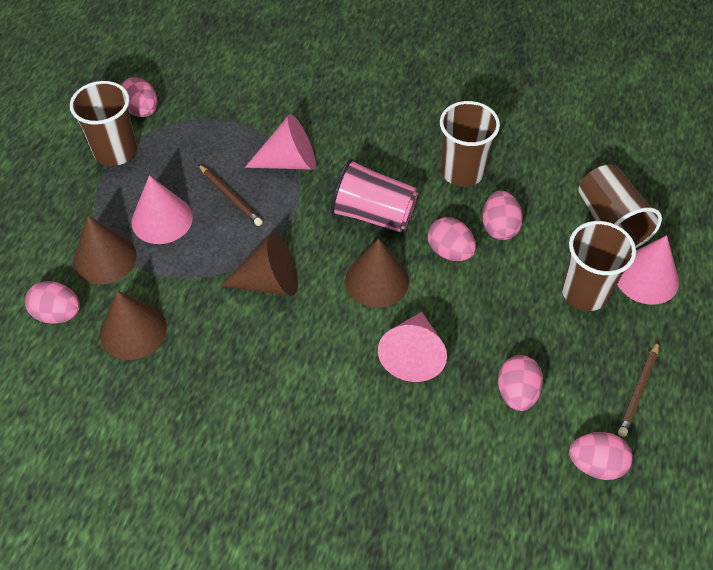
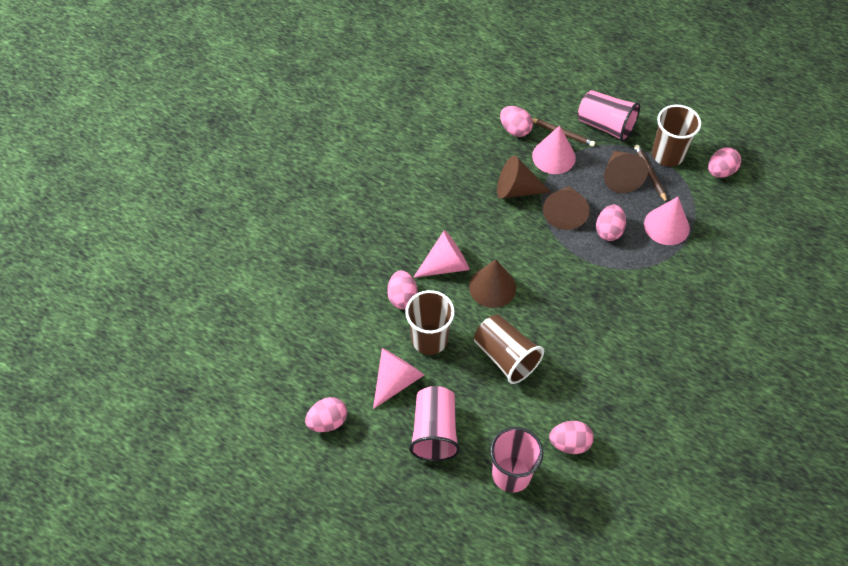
brown cup: 4 -> 3
pink cup: 1 -> 3

